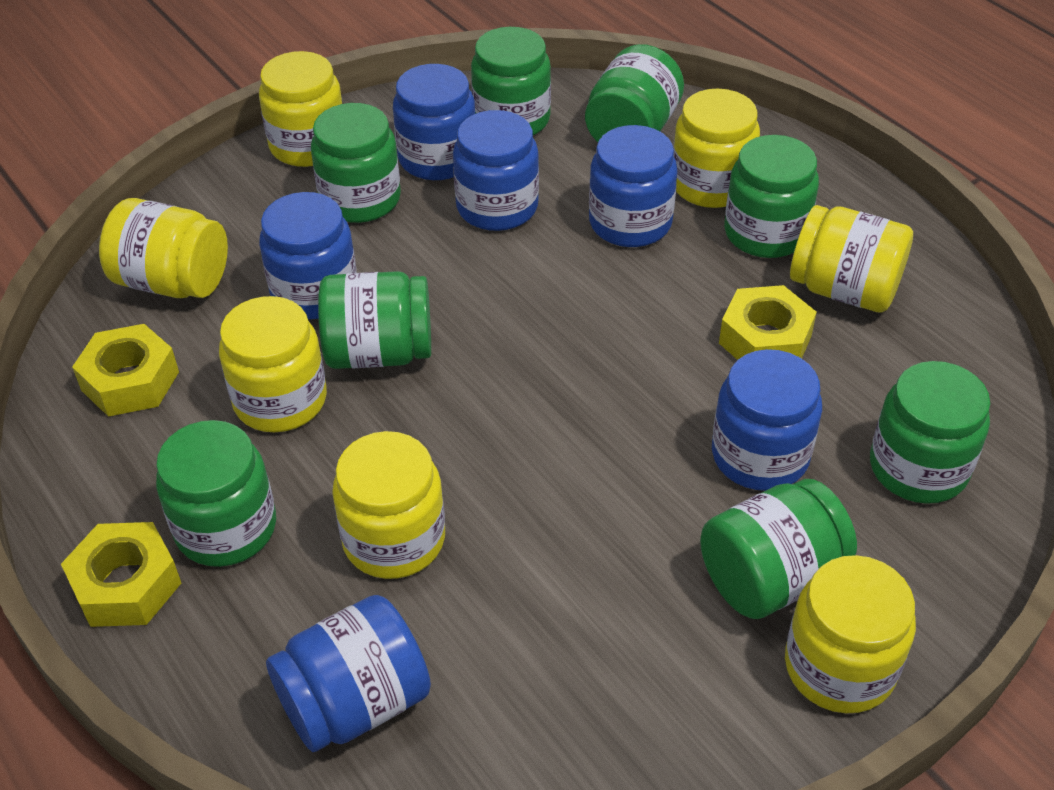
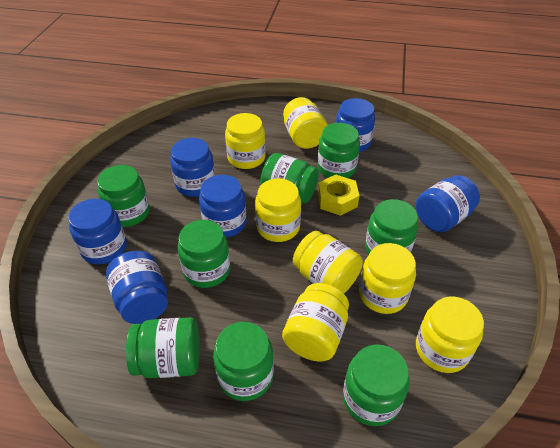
yellow nut: 3 -> 1

